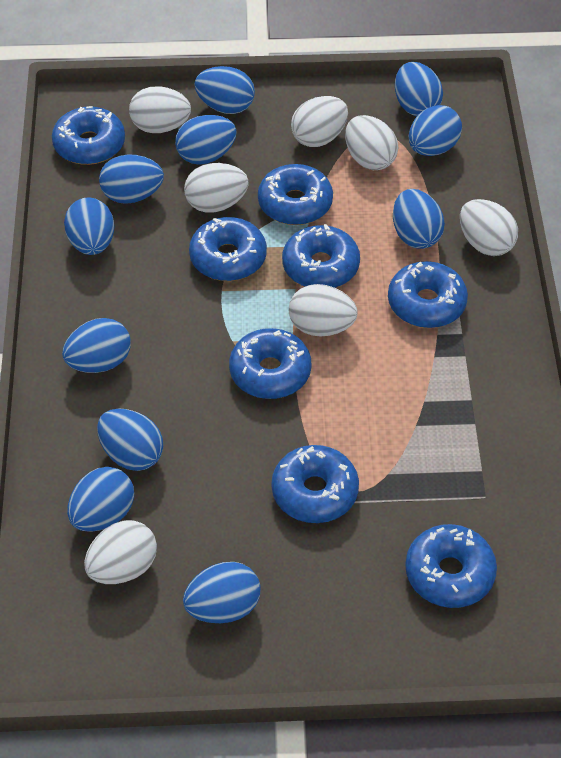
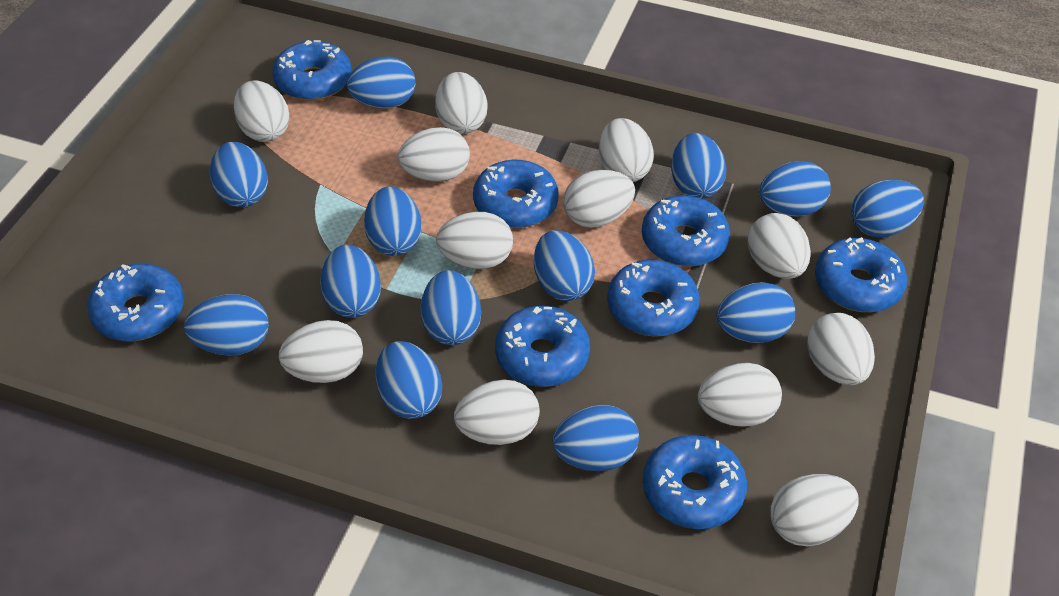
blue egg: 11 -> 13
white egg: 7 -> 12

